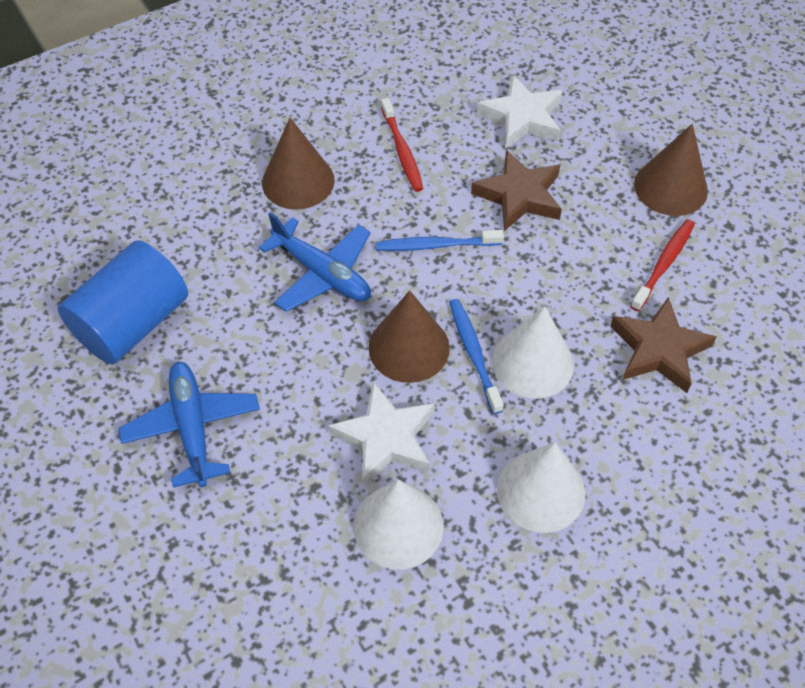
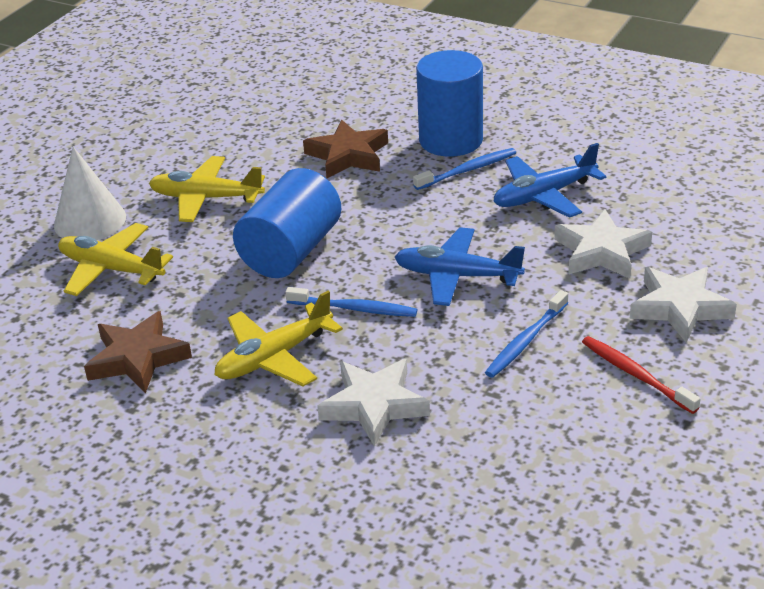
blue cylinder: 1 -> 2
blue toothbrush: 2 -> 3
brown cone: 3 -> 0
red toothbrush: 2 -> 1
white cone: 3 -> 1
white star: 2 -> 3
yellow plane: 0 -> 3

